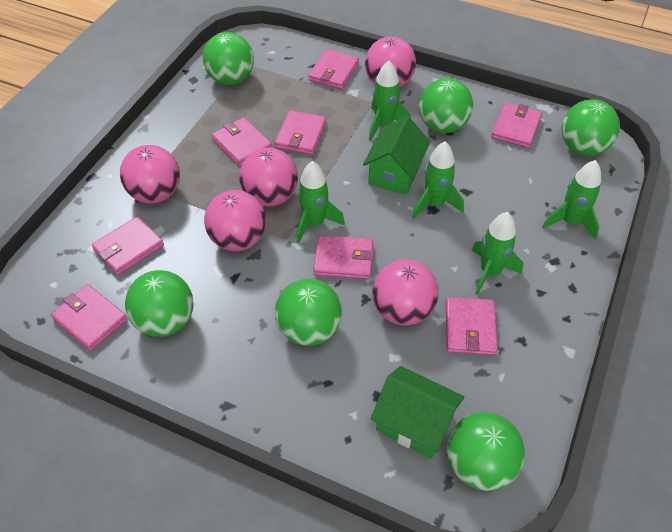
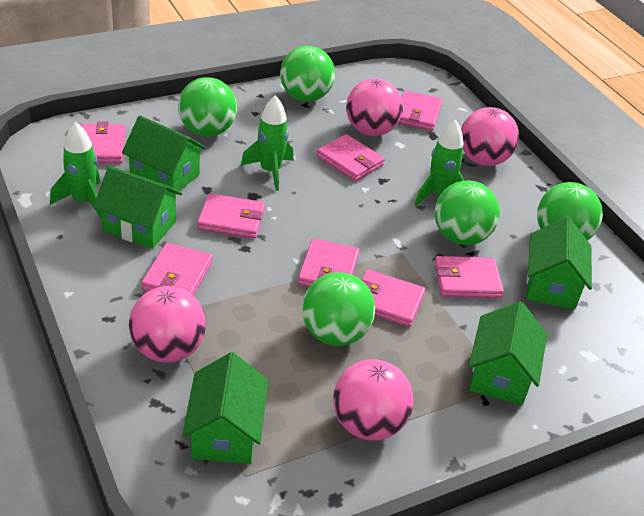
green ball: 6 -> 5
green house: 2 -> 5
green rocket: 5 -> 3
pink ball: 5 -> 4

